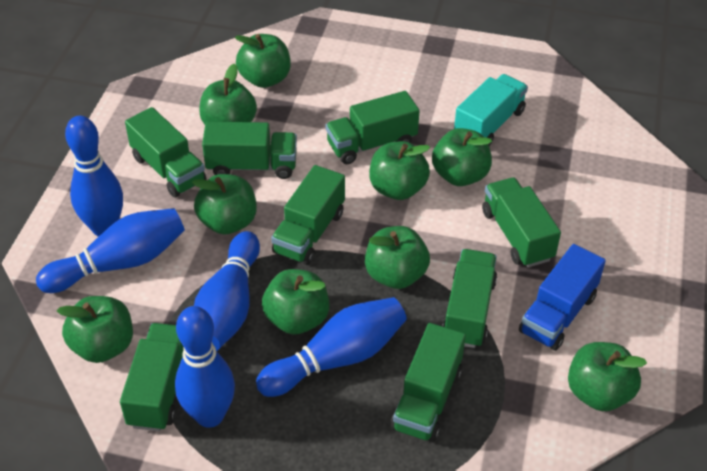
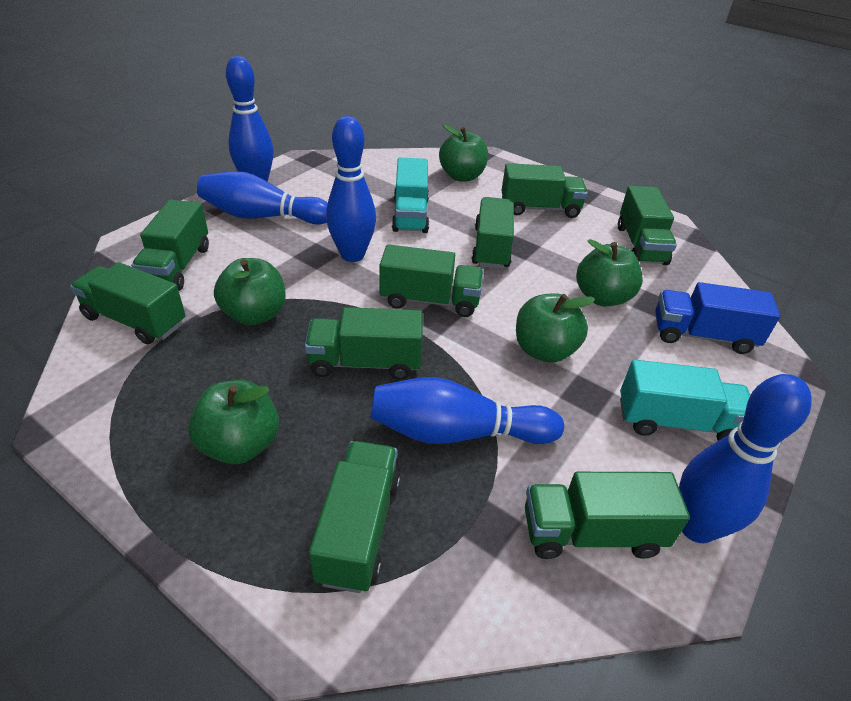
green apple: 9 -> 5
green truck: 8 -> 9
turquoise truck: 1 -> 2

